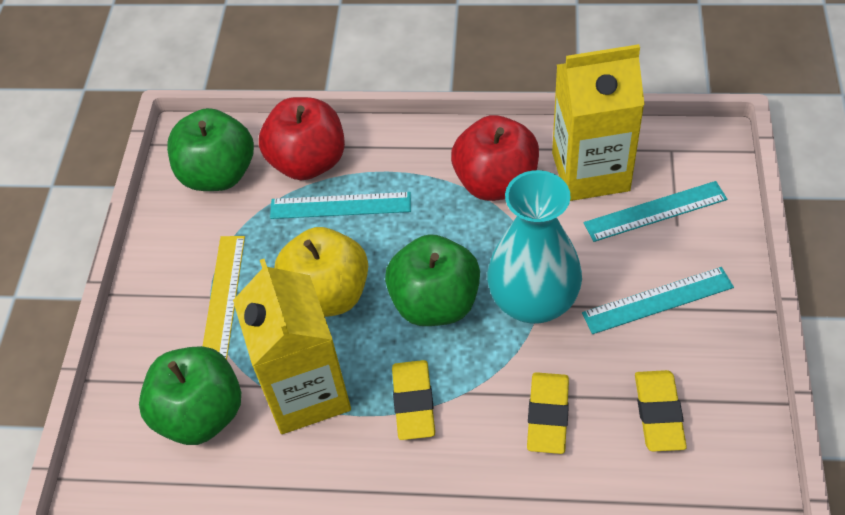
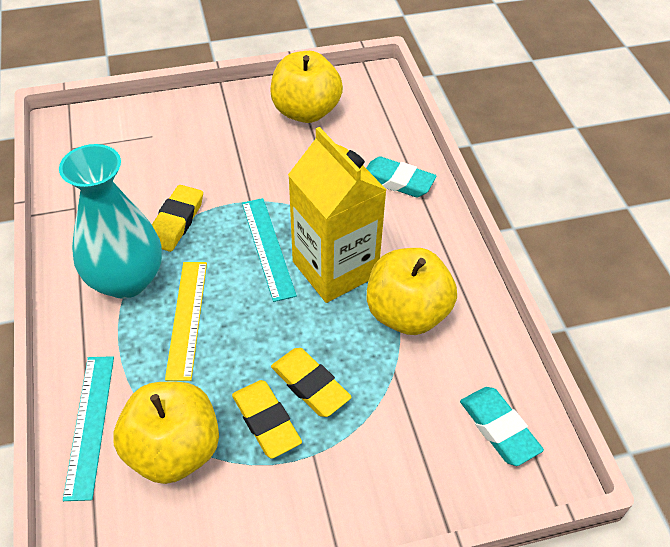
green apple: 3 -> 0
red apple: 2 -> 0
turquoise eraser: 0 -> 2
turquoise ruler: 3 -> 2
yellow apple: 1 -> 3
yellow carton: 2 -> 1

